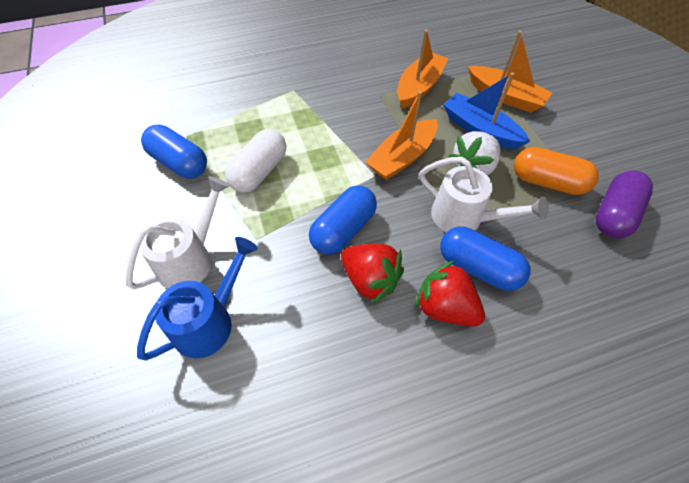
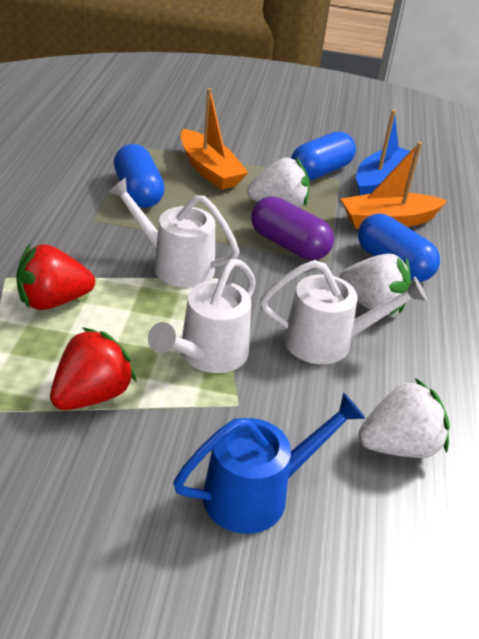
orange boat: 3 -> 2
orange capsule: 1 -> 0
white capsule: 1 -> 0
white strawberry: 1 -> 3
white watering can: 2 -> 3

